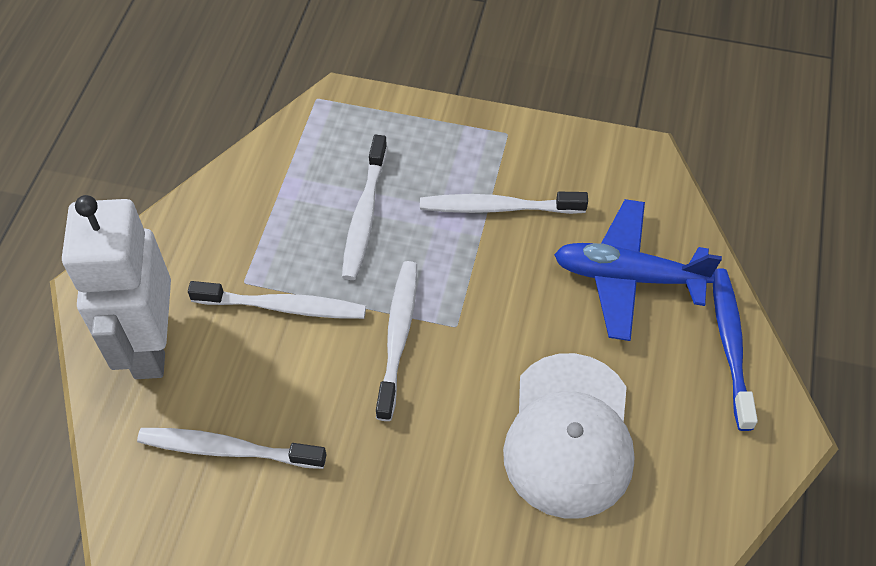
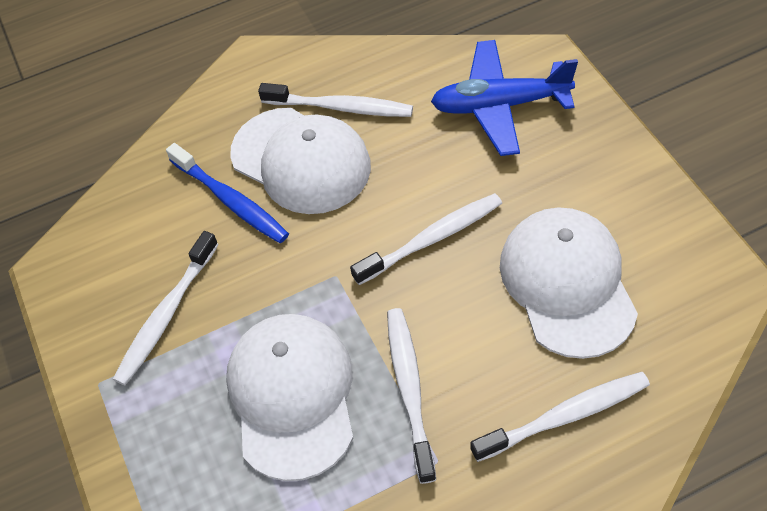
white cap: 1 -> 3
white robot: 1 -> 0

